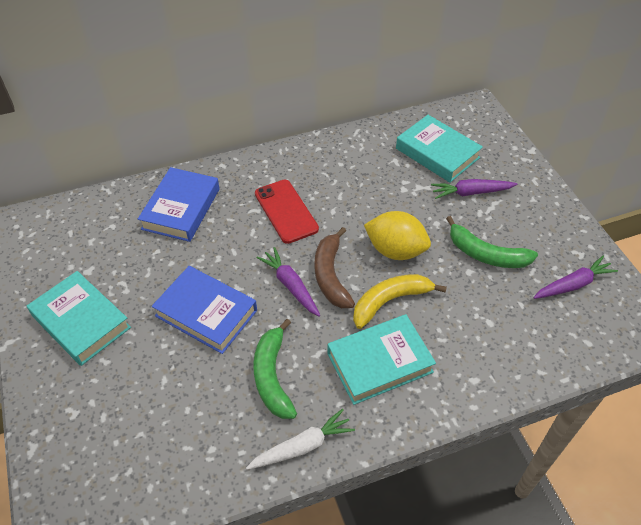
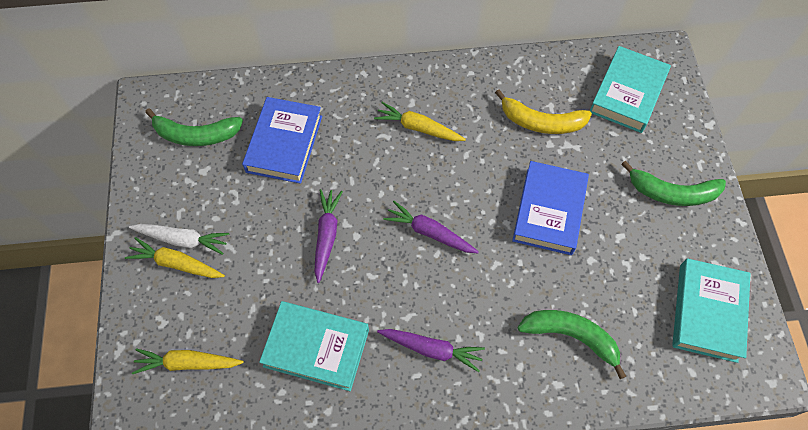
brown banana: 1 -> 0
green banana: 2 -> 3
red phone: 1 -> 0
yellow carrot: 0 -> 3
yellow lemon: 1 -> 0

